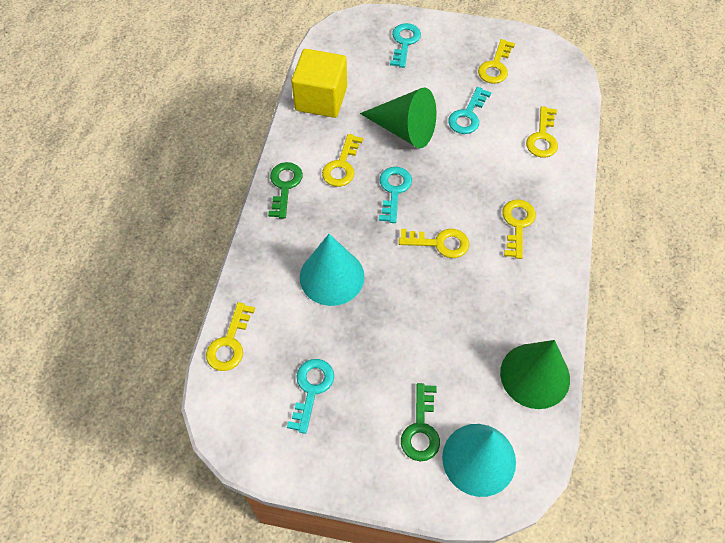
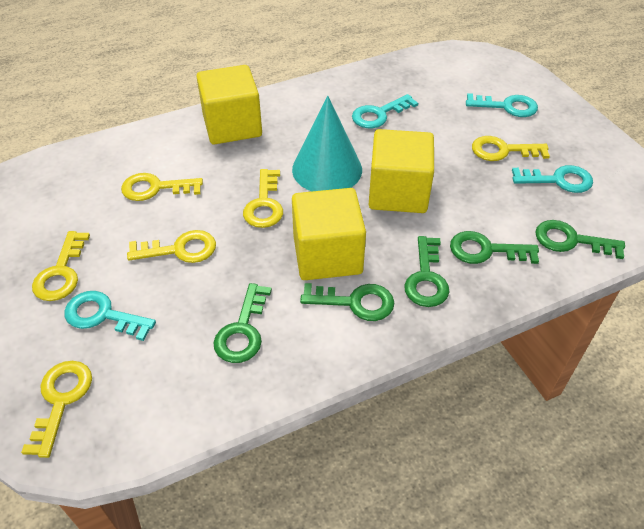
green cone: 2 -> 0
green key: 2 -> 5
turquoise cone: 2 -> 1
yellow cube: 1 -> 3

